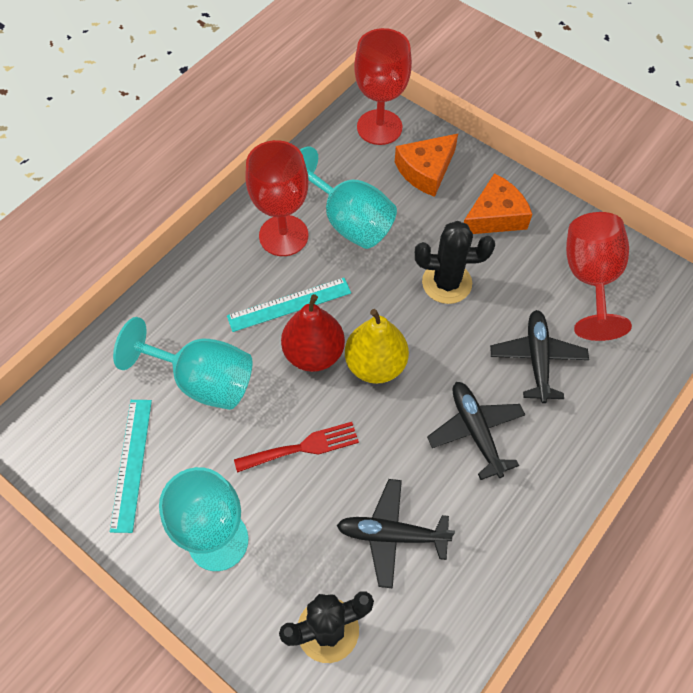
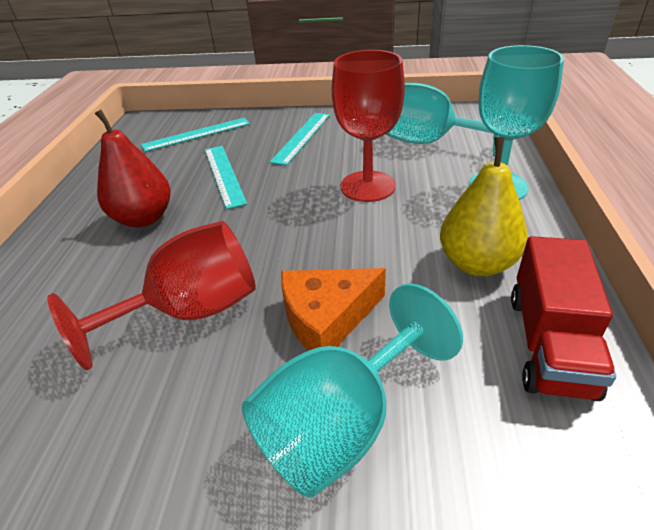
black cactus: 2 -> 0
black plane: 3 -> 0
orange cheese: 2 -> 1
red fork: 1 -> 0
red goblet: 3 -> 2
red truck: 0 -> 1
turquoise ruler: 2 -> 3

